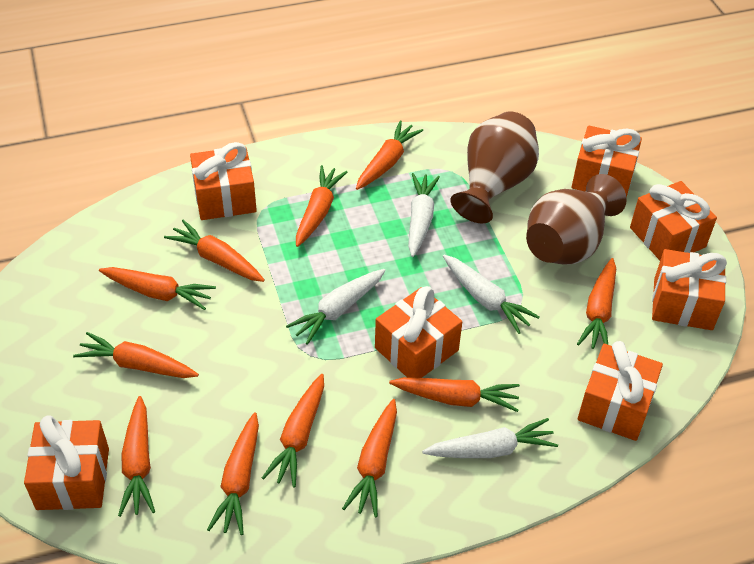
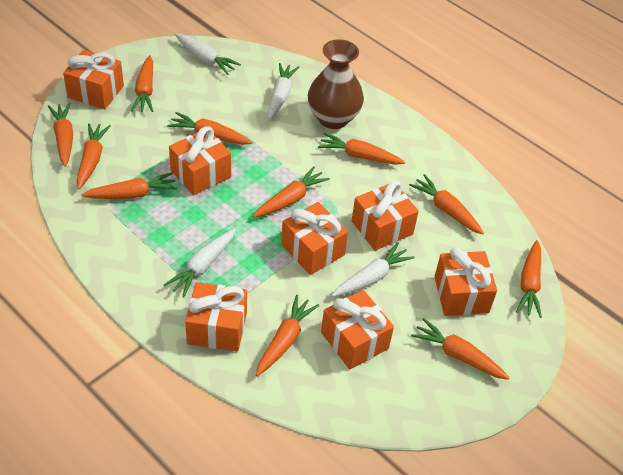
brown vase: 2 -> 1

